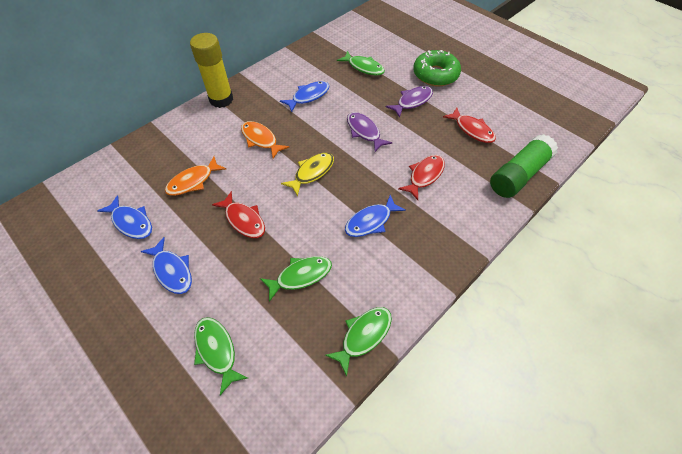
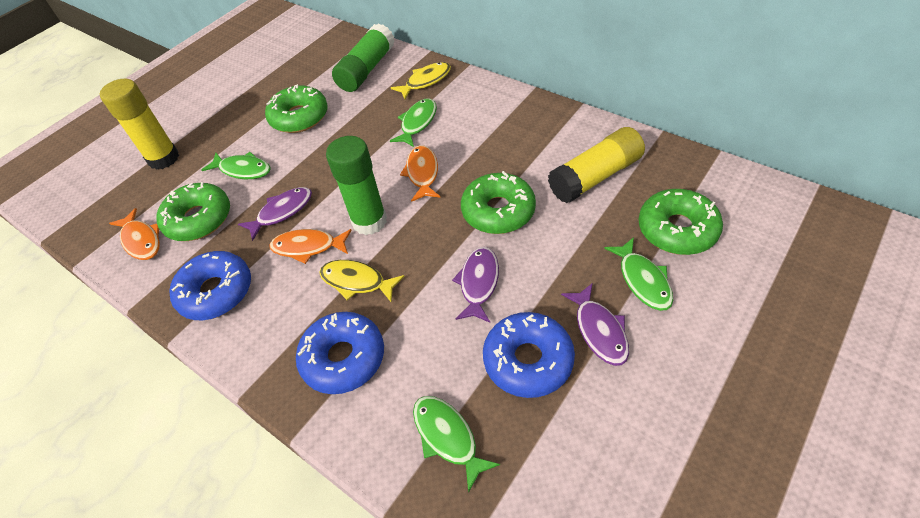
blue donut: 0 -> 3
blue fish: 4 -> 0
green donut: 1 -> 4
green glue stick: 1 -> 2
orange fish: 2 -> 3
purple fish: 2 -> 3
red fish: 3 -> 0
yellow fish: 1 -> 2
yellow glue stick: 1 -> 2

